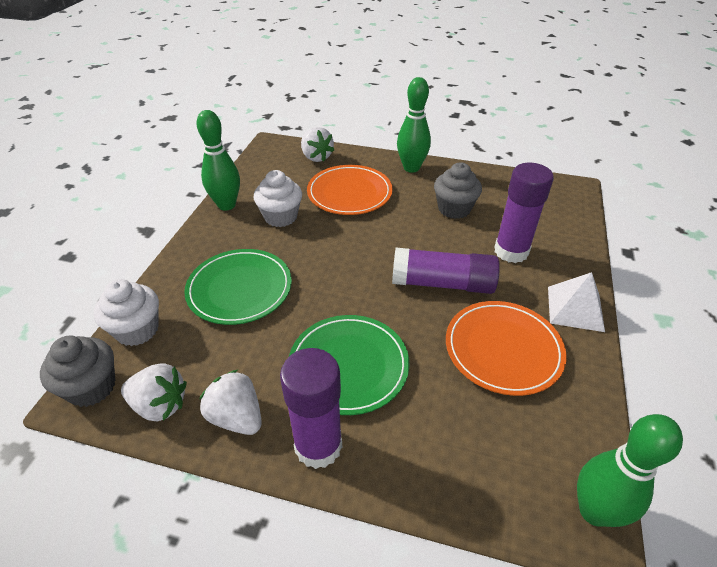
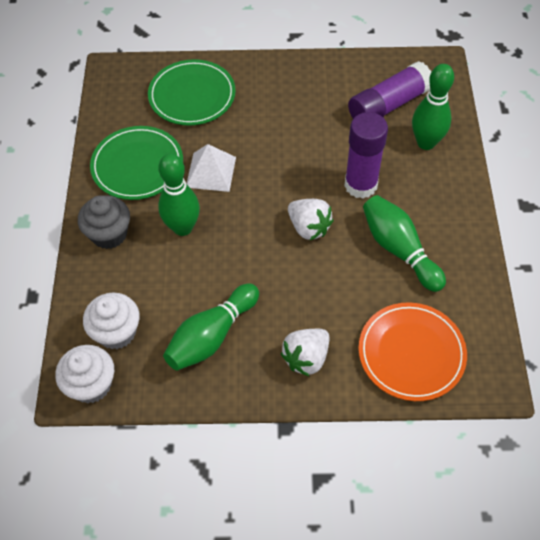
green bowling pin: 3 -> 4
grey cupcake: 2 -> 1
orange plate: 2 -> 1
purple glue stick: 3 -> 2
white strawberry: 3 -> 2

